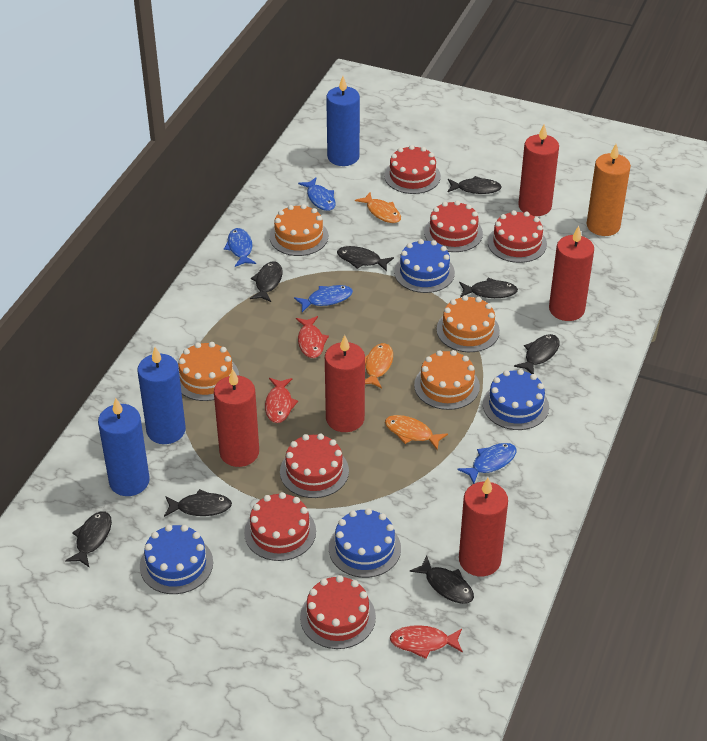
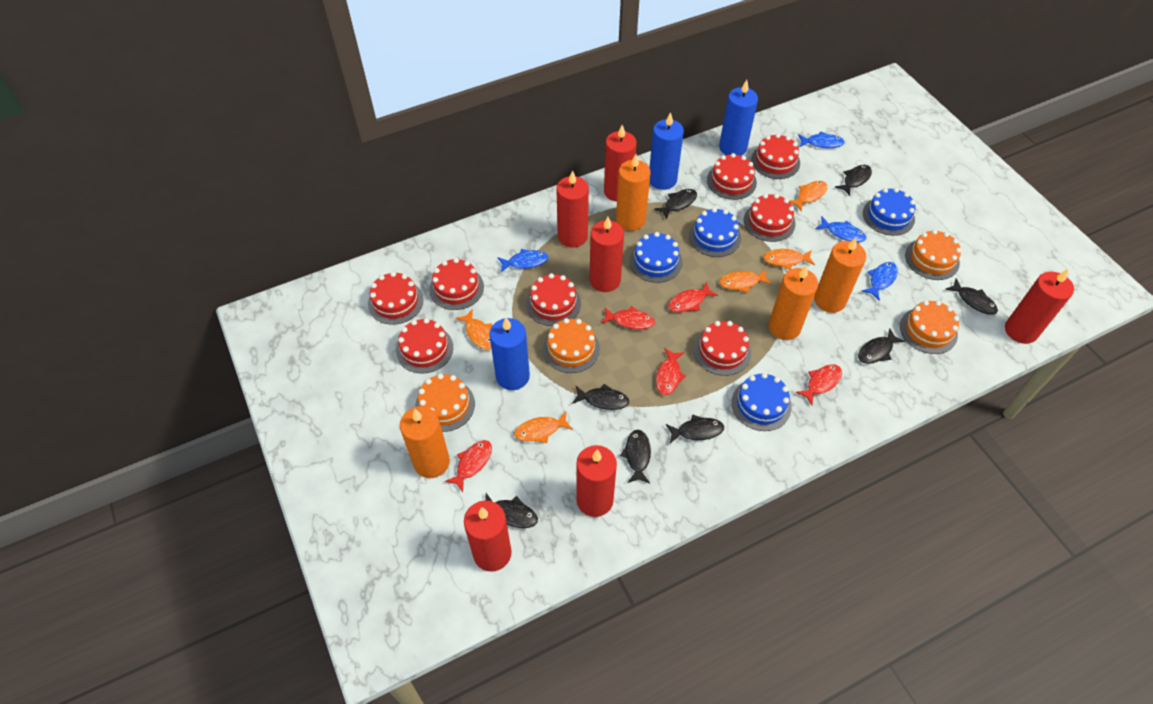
orange candle: 1 -> 4
orange fish: 3 -> 5
red cake: 6 -> 8
red candle: 5 -> 6
red fish: 3 -> 5

